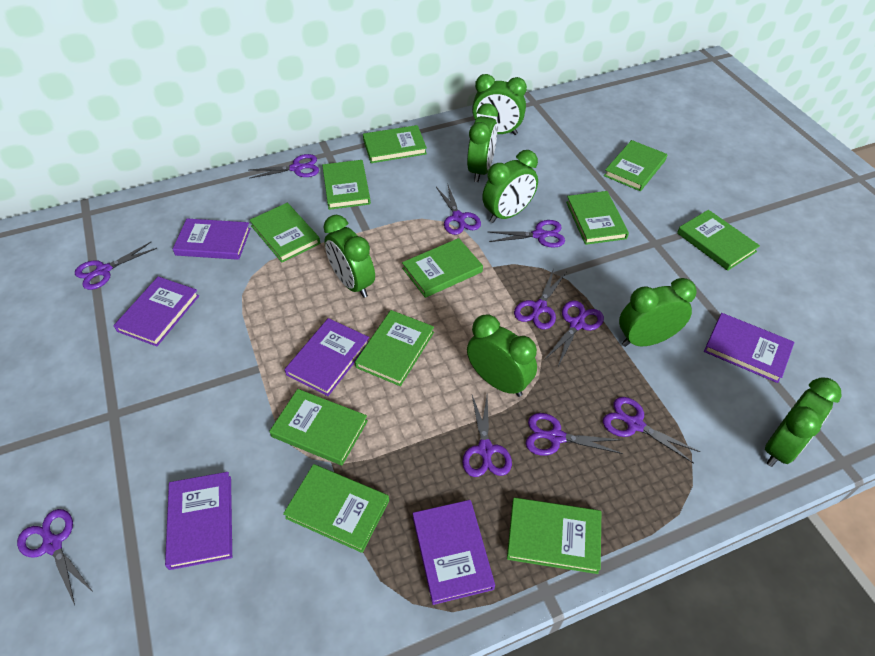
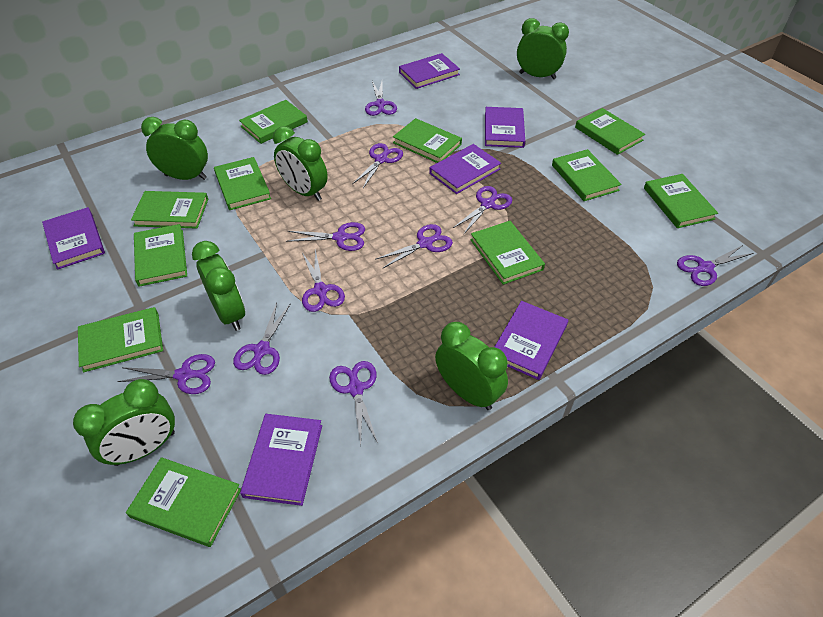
green clock: 7 -> 6

